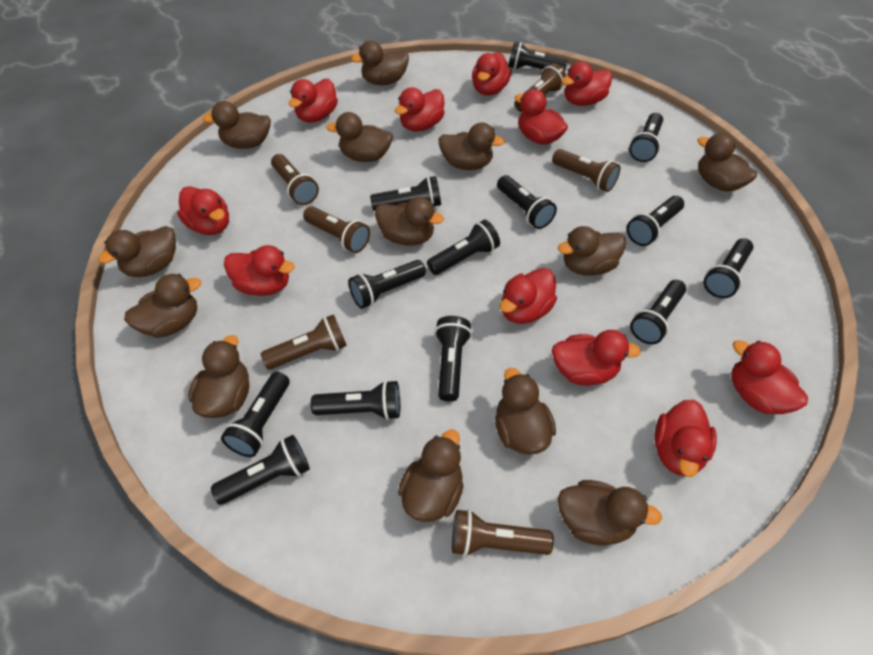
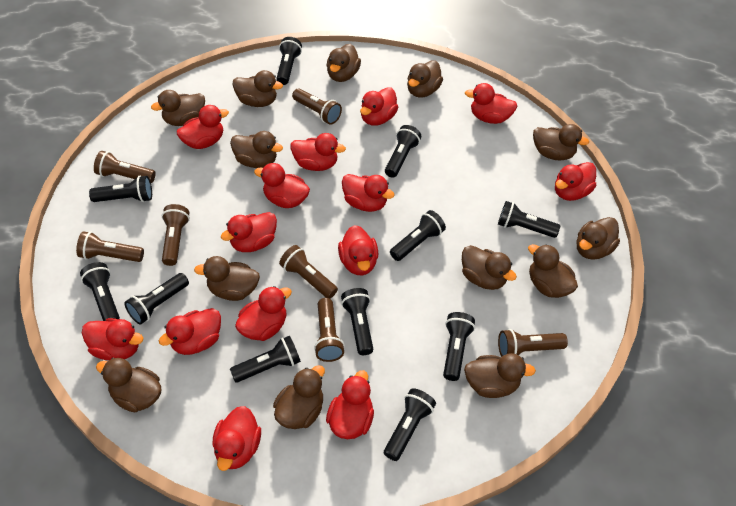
black flashlight: 13 -> 11
brown flashlight: 6 -> 7
red duck: 11 -> 14

